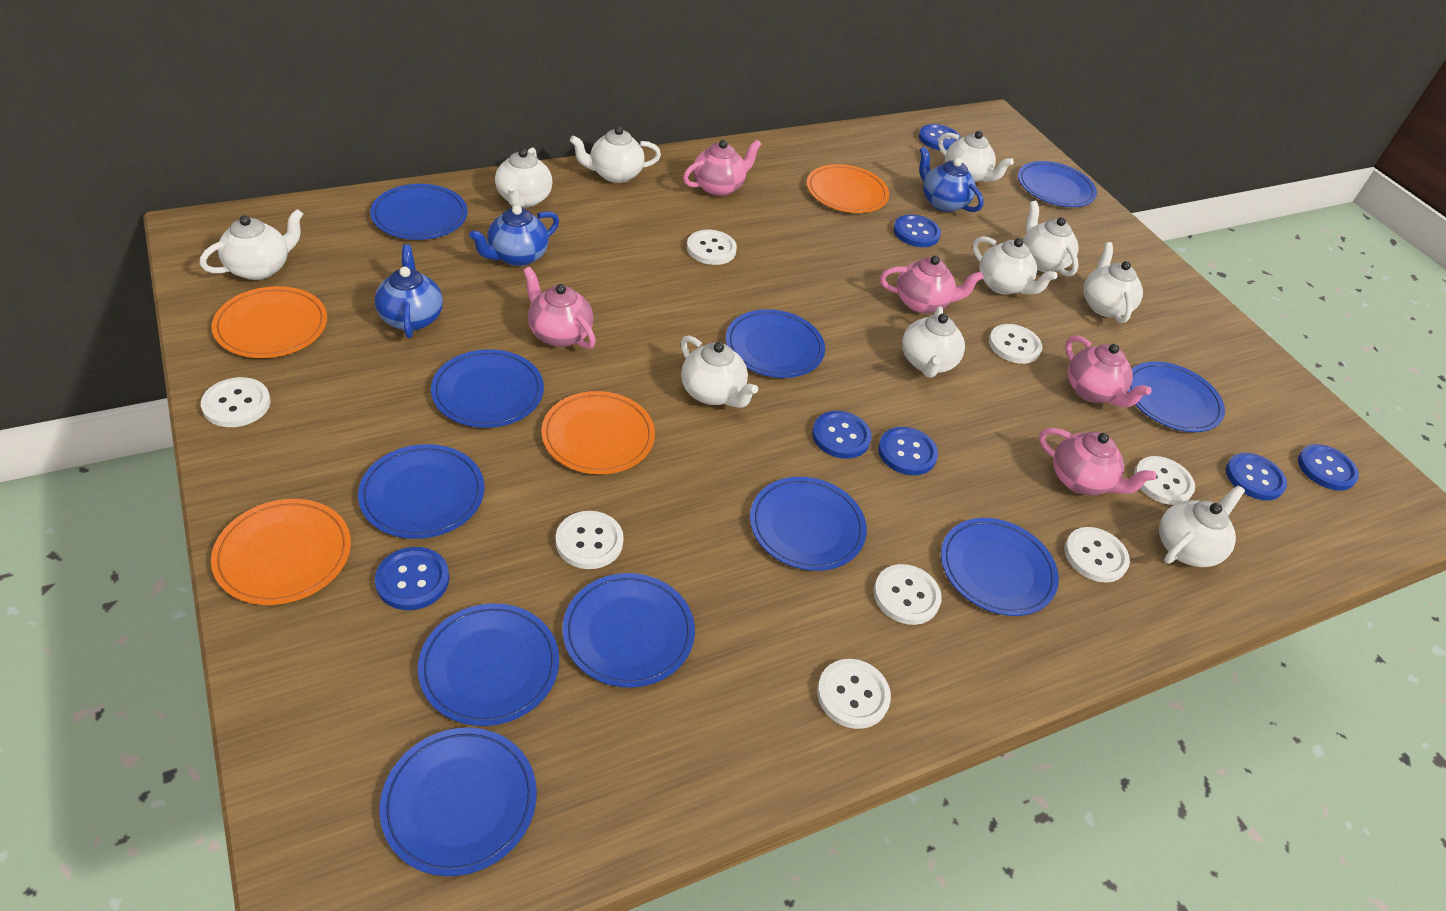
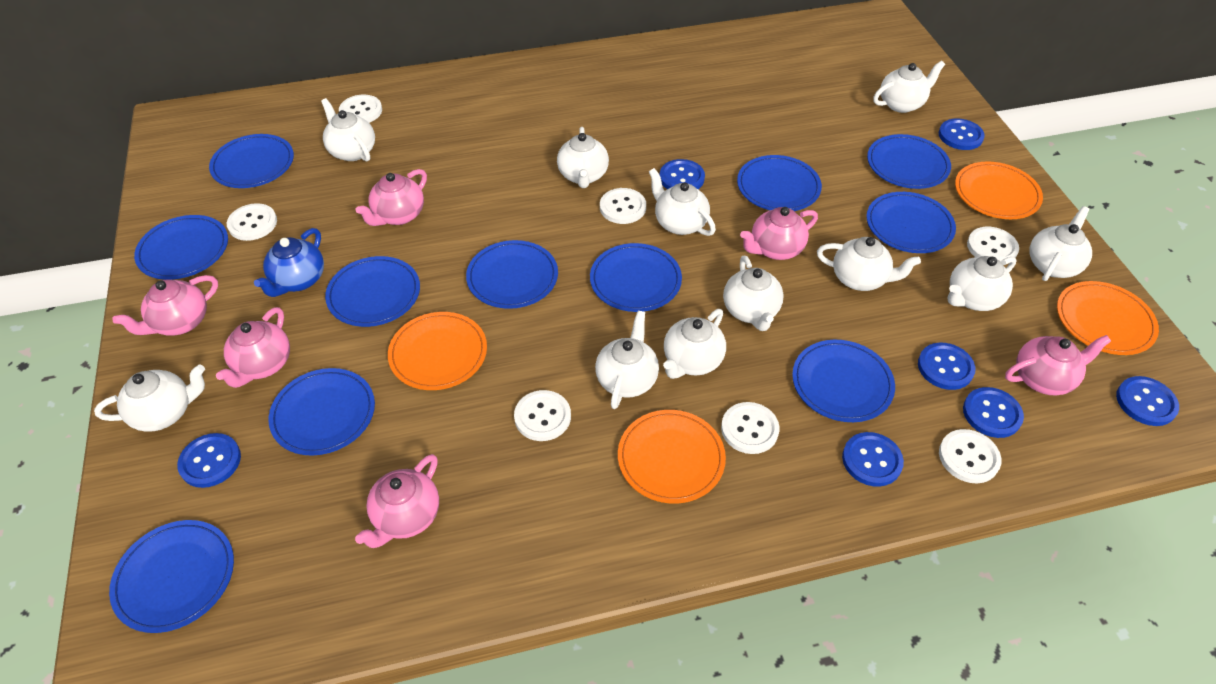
blue teapot: 3 -> 1
pink teapot: 5 -> 6
white button: 8 -> 7
white teapot: 10 -> 11

